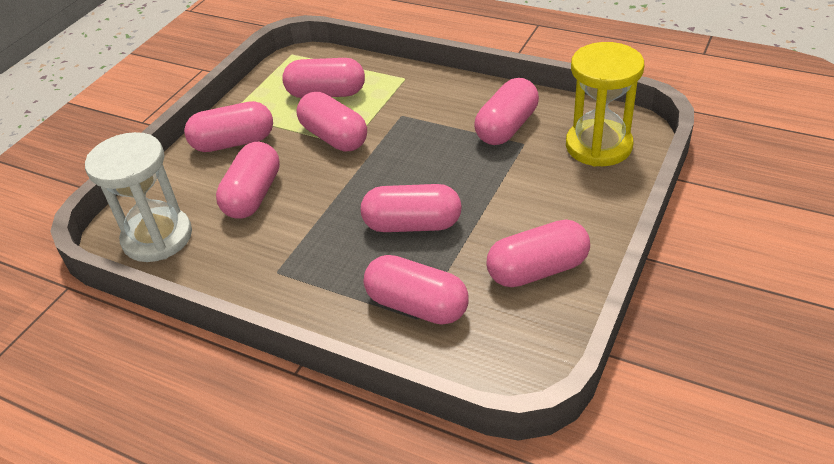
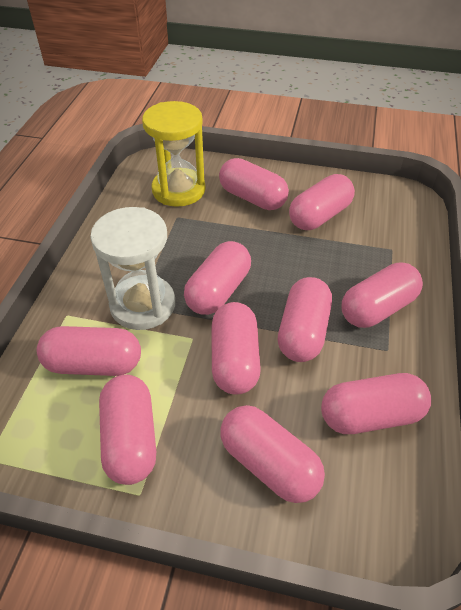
pink capsule: 8 -> 10

